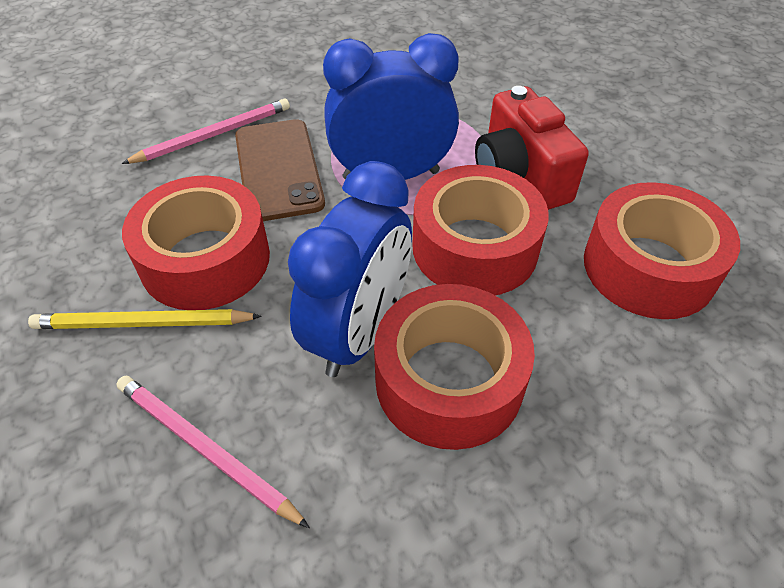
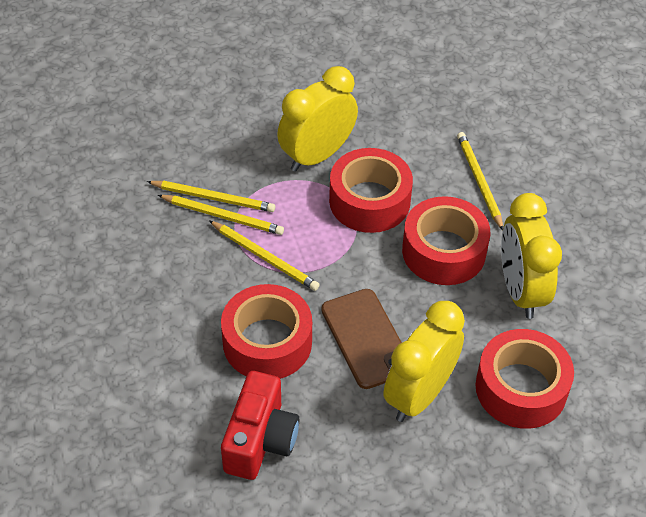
blue clock: 2 -> 0
pink pencil: 2 -> 0
yellow clock: 0 -> 3
yellow pencil: 1 -> 4

